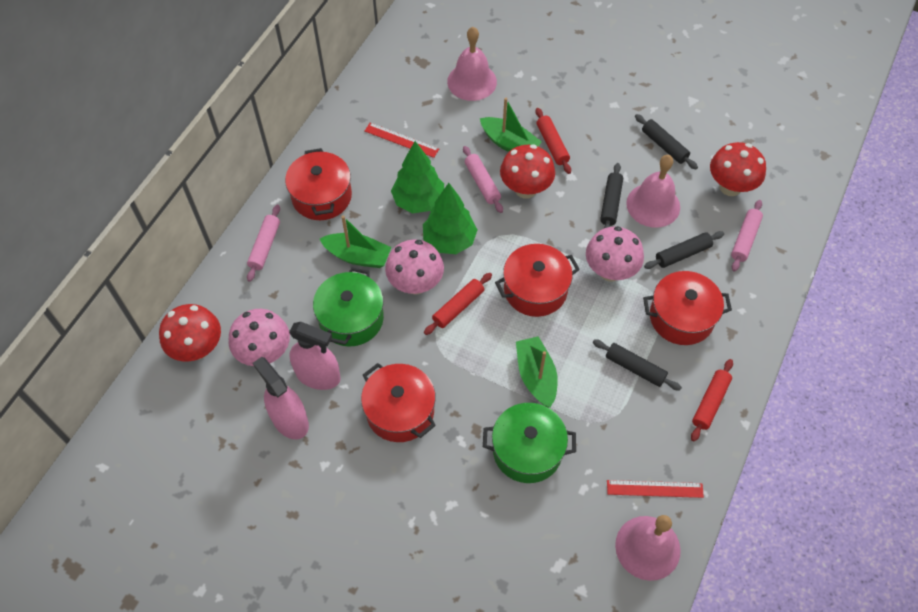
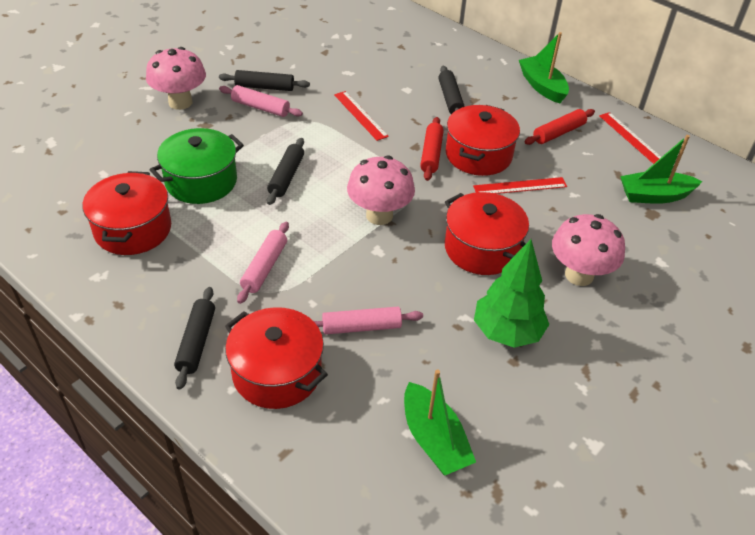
green pot: 2 -> 1
green tree: 2 -> 1
pink bell: 3 -> 0
pink spray bottle: 2 -> 0
red mushroom: 3 -> 0
red rolling pin: 3 -> 2
red ruler: 2 -> 3

